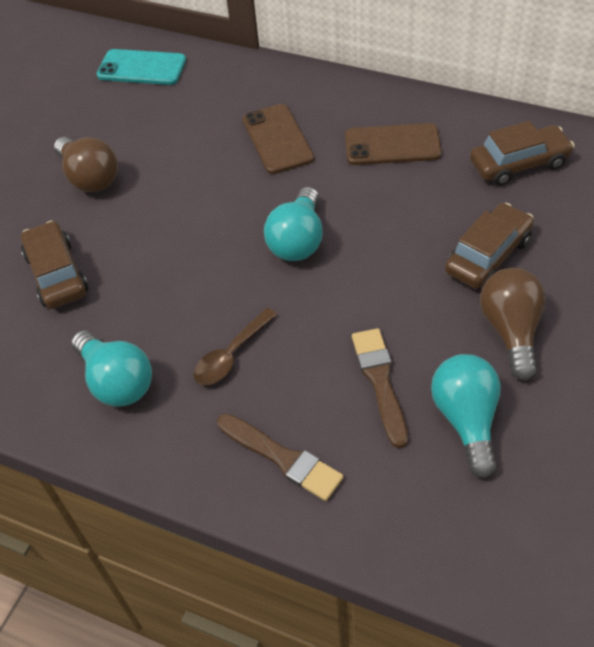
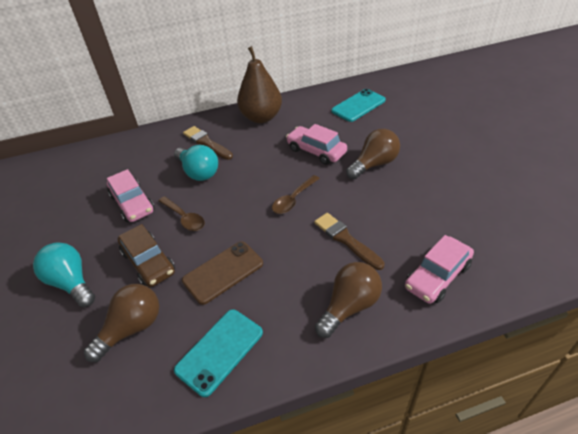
brown car: 3 -> 1
brown light bulb: 2 -> 3
brown pear: 0 -> 1
brown phone: 2 -> 1
brown spoon: 1 -> 2
pink car: 0 -> 3
turquoise light bulb: 3 -> 2
turquoise phone: 1 -> 2

